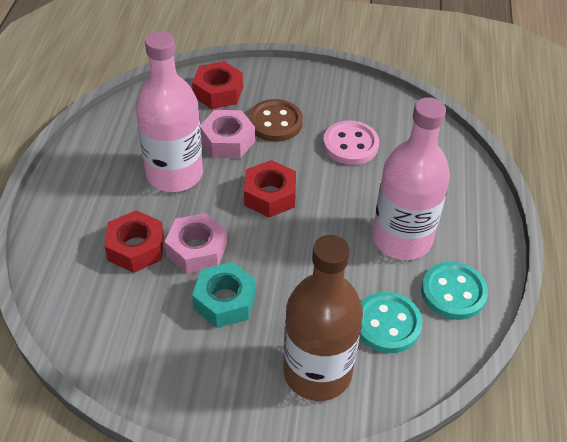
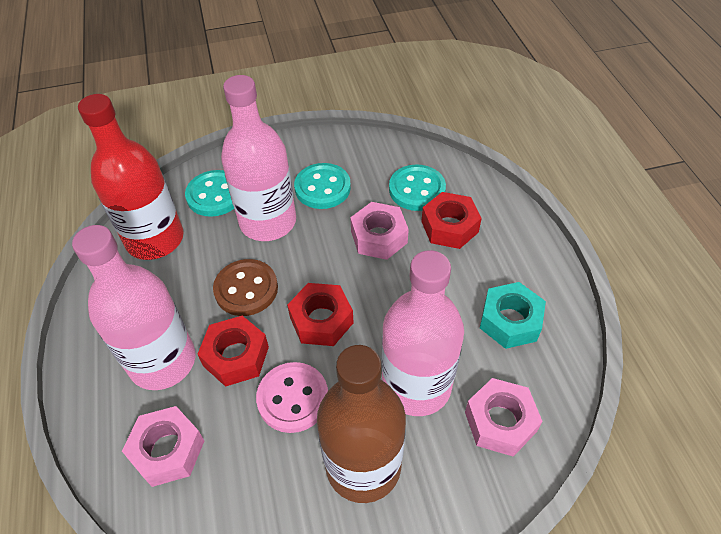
pink bottle: 2 -> 3
pink nut: 2 -> 3
red bottle: 0 -> 1
turquoise button: 2 -> 3

